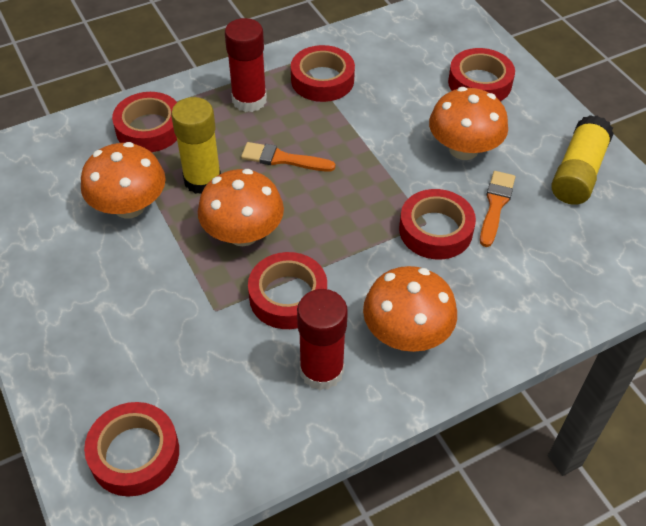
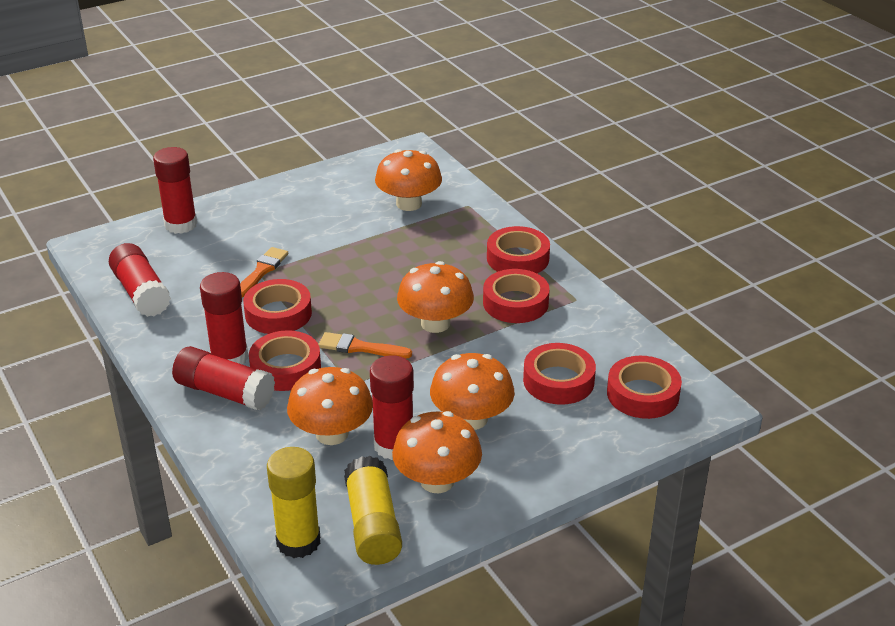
orange mushroom: 4 -> 5
red glue stick: 2 -> 5

